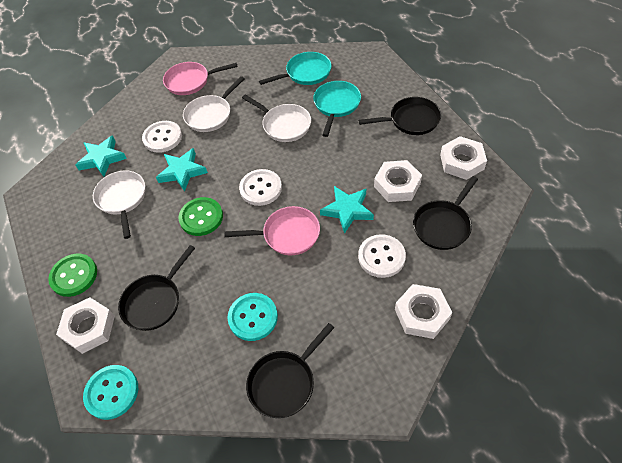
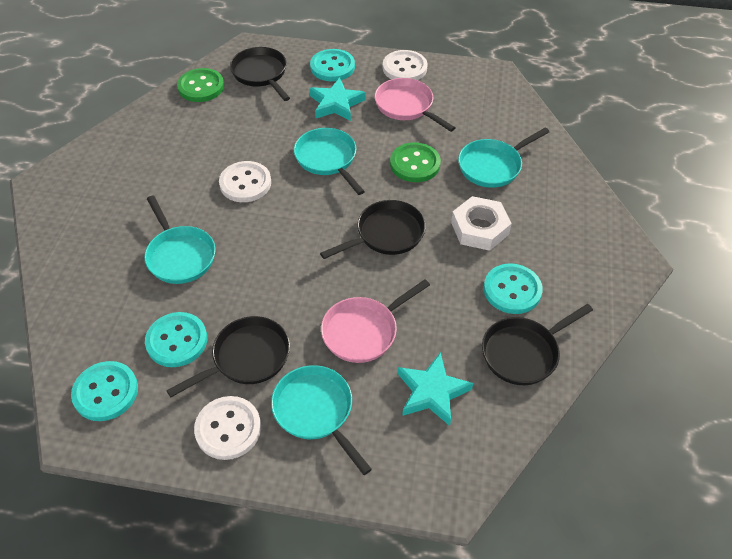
turquoise button: 2 -> 4
turquoise pan: 2 -> 4
turquoise star: 3 -> 2
white nut: 4 -> 1
white pan: 3 -> 0

